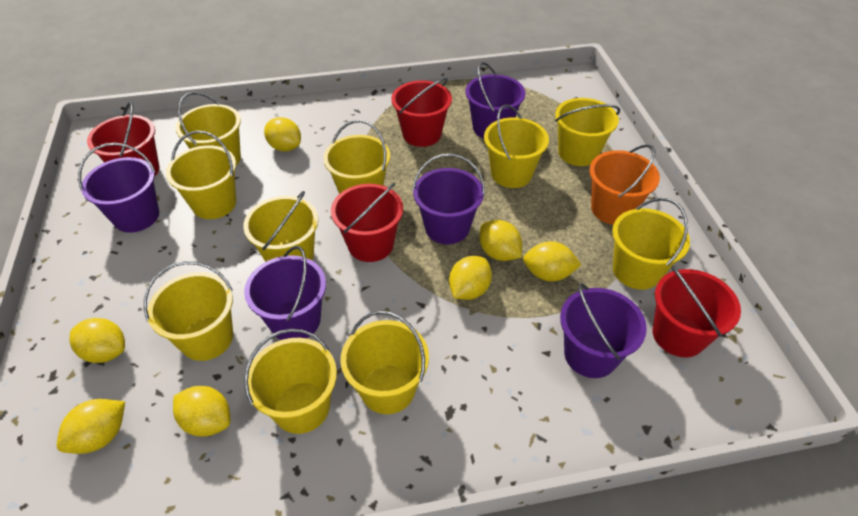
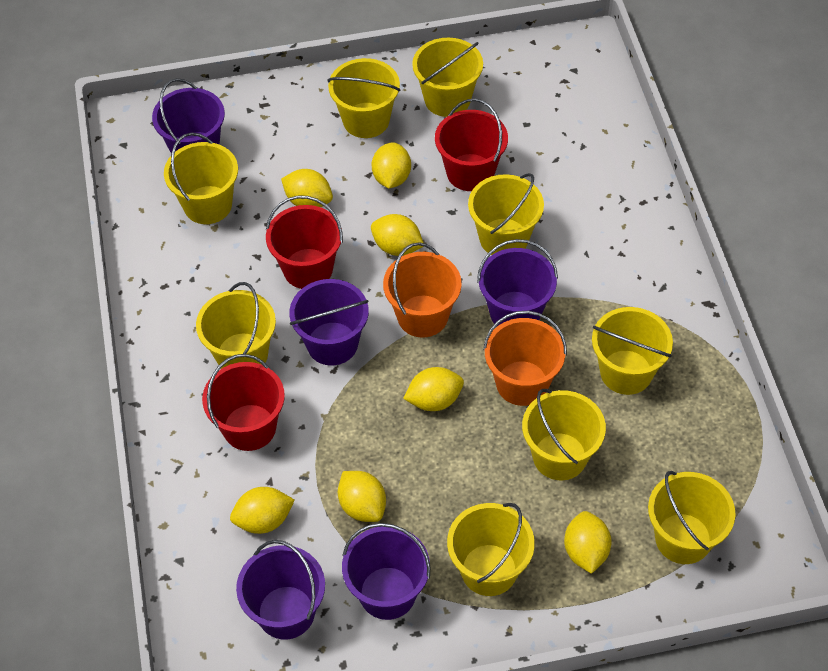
orange bucket: 1 -> 2
red bucket: 4 -> 3
yellow bucket: 10 -> 9

